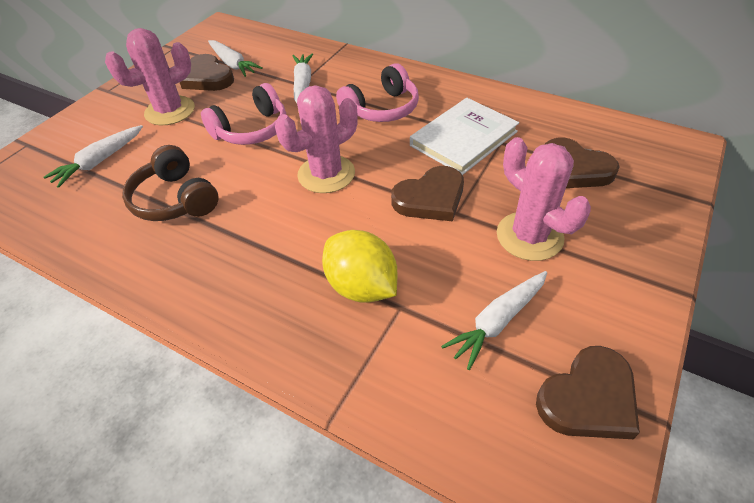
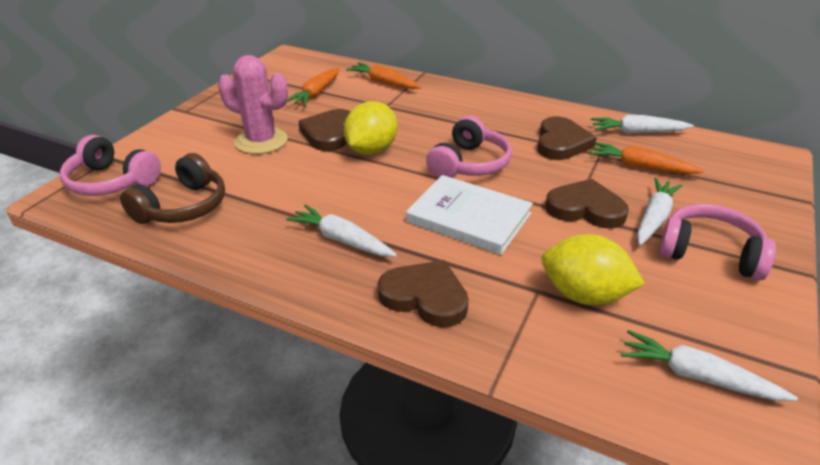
orange carrot: 0 -> 3
pink cactus: 3 -> 1
pink headphones: 2 -> 3
yellow lemon: 1 -> 2

